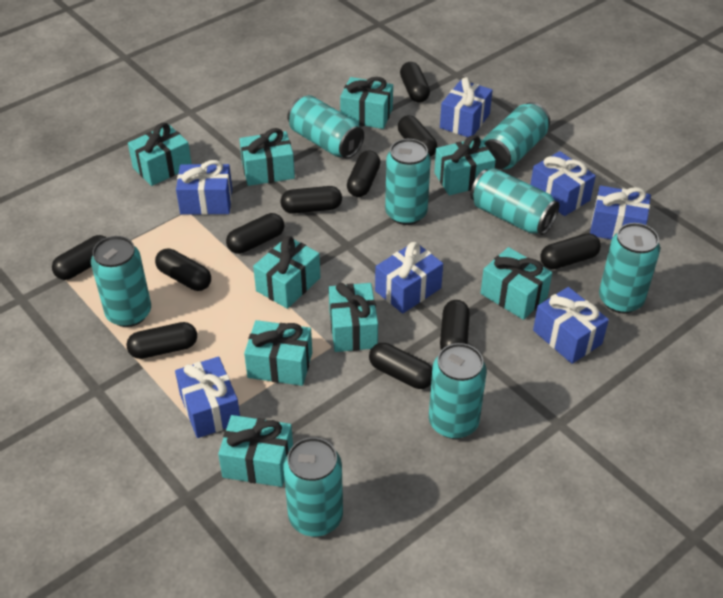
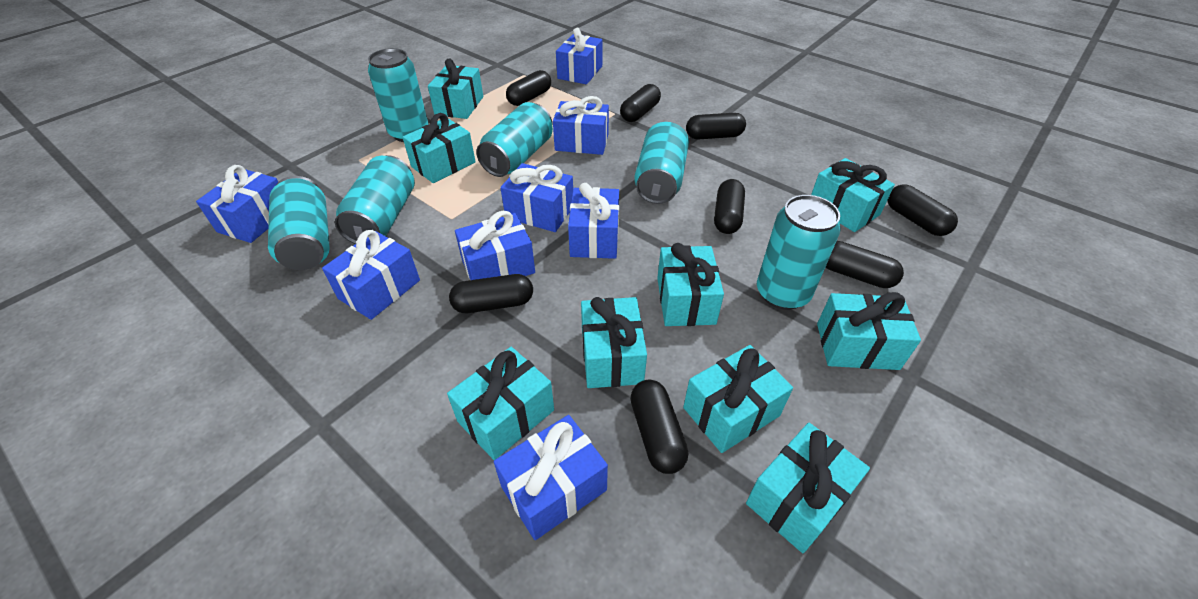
black capsule: 11 -> 8
blue gift: 7 -> 8
turquoise can: 8 -> 6

